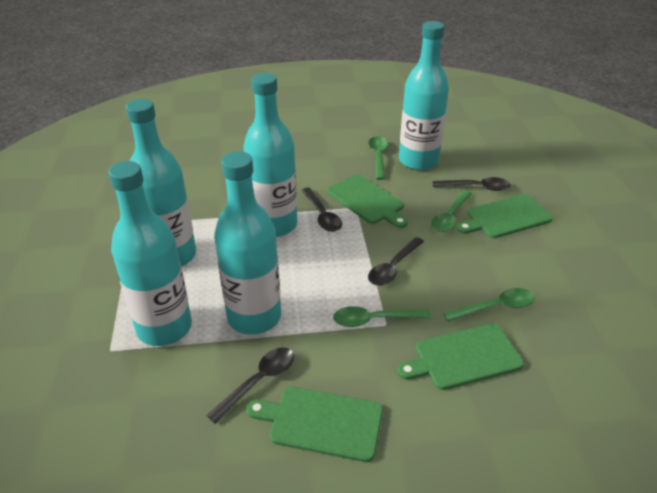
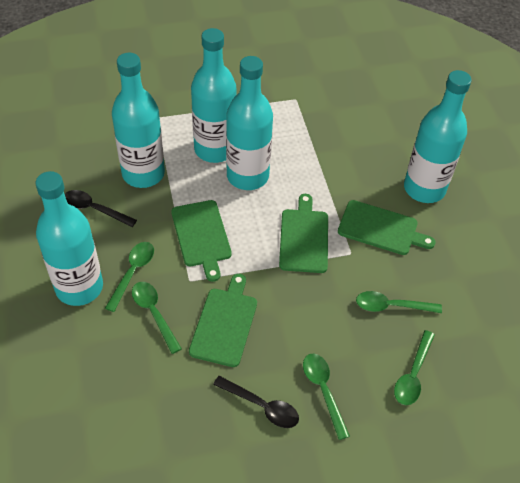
black spoon: 4 -> 2
green spoon: 4 -> 5

